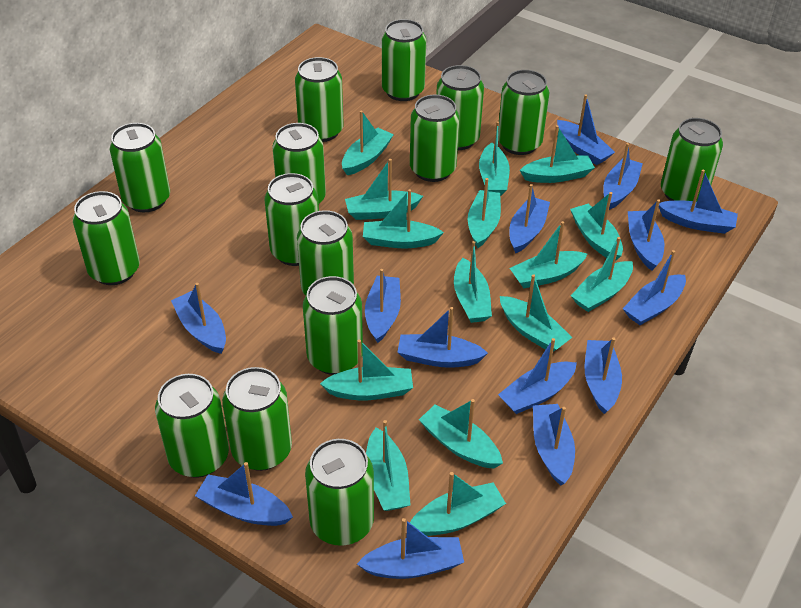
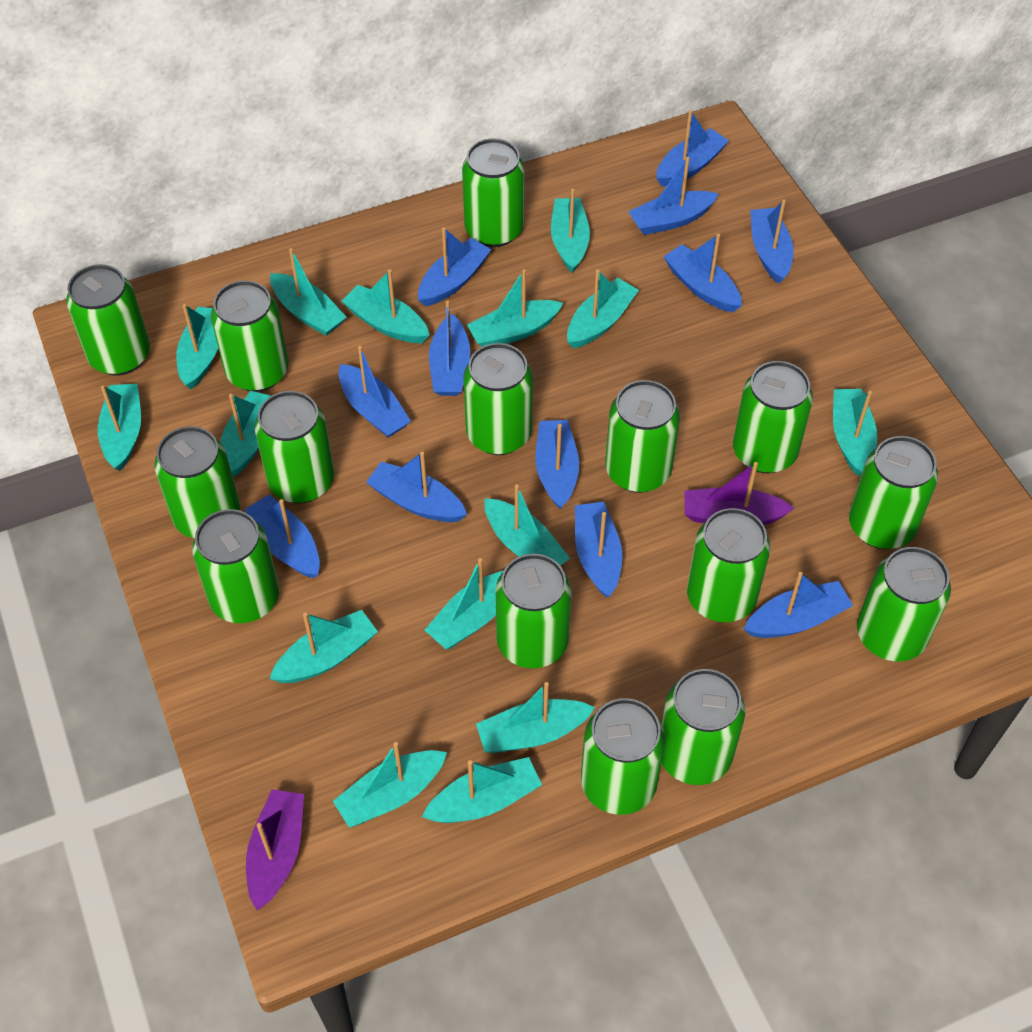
blue boat: 14 -> 12
purple boat: 0 -> 2

